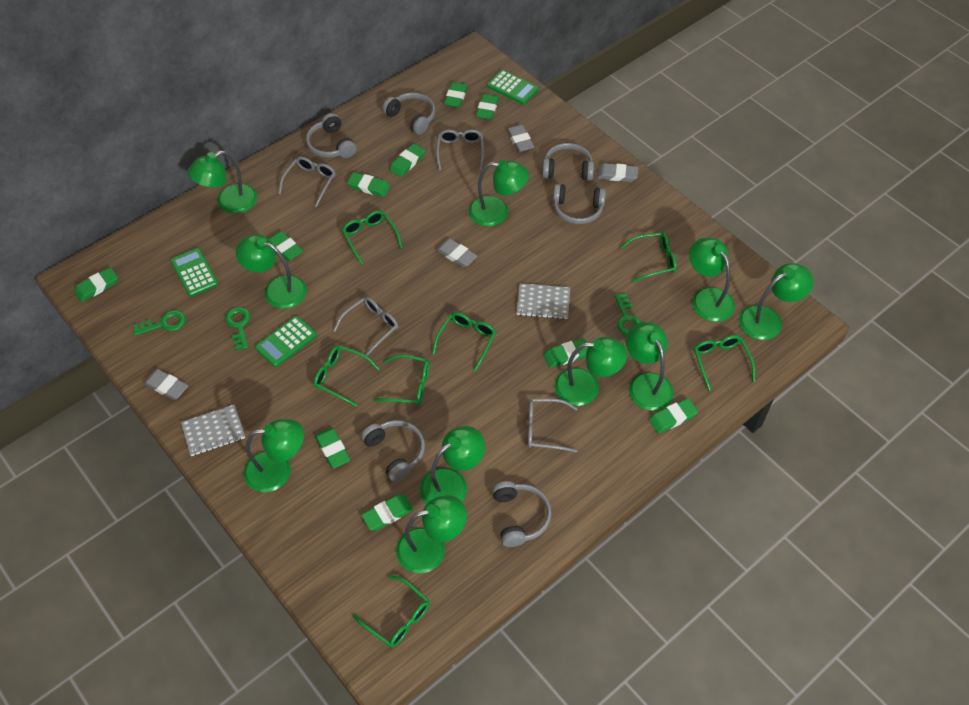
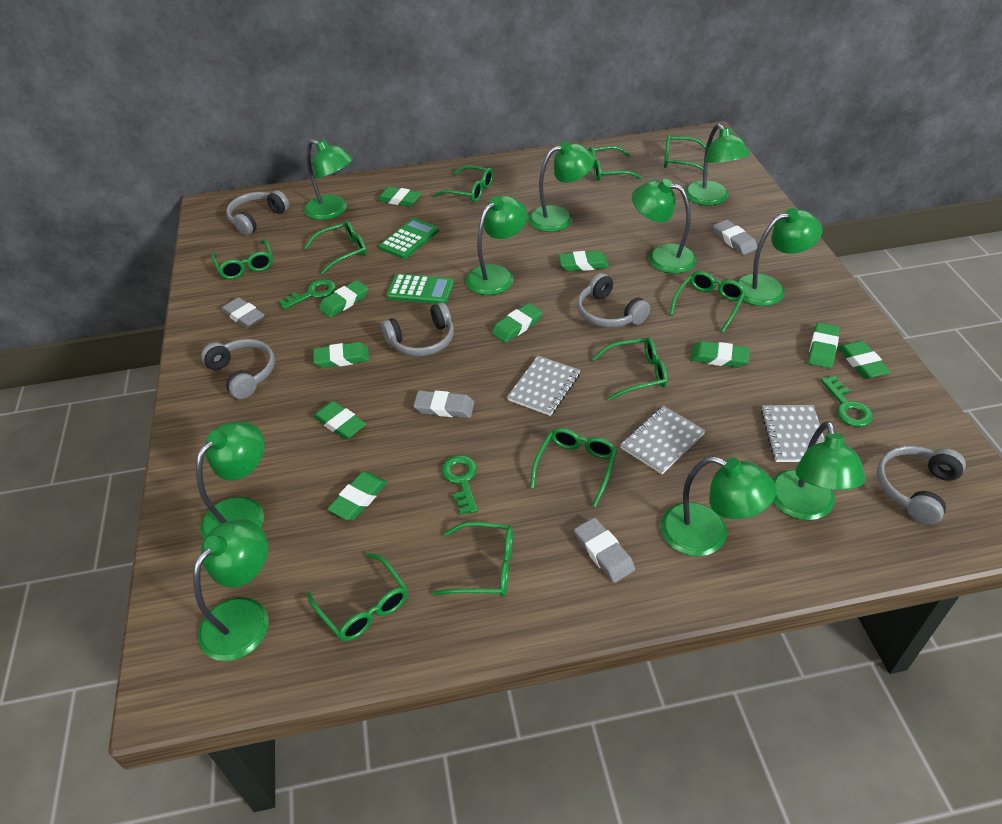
green calculator: 3 -> 2
green glasses: 7 -> 10
grey glasses: 4 -> 0
grey headphones: 6 -> 5
grey notebook: 2 -> 3

